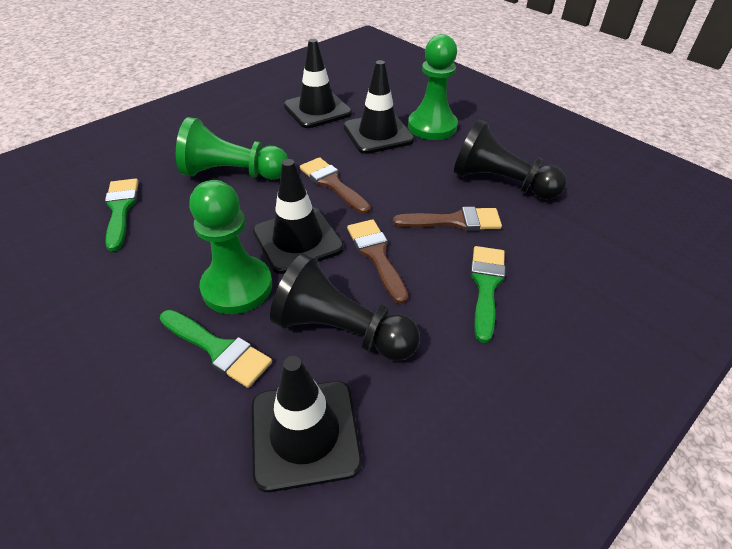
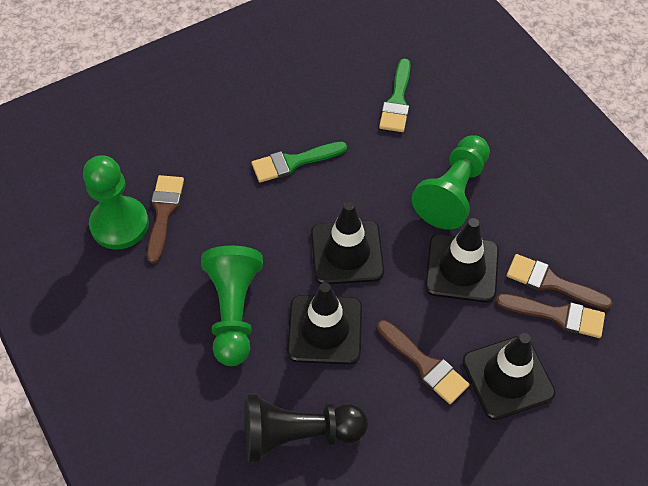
black pawn: 2 -> 1
brown brush: 3 -> 4
green brush: 3 -> 2

